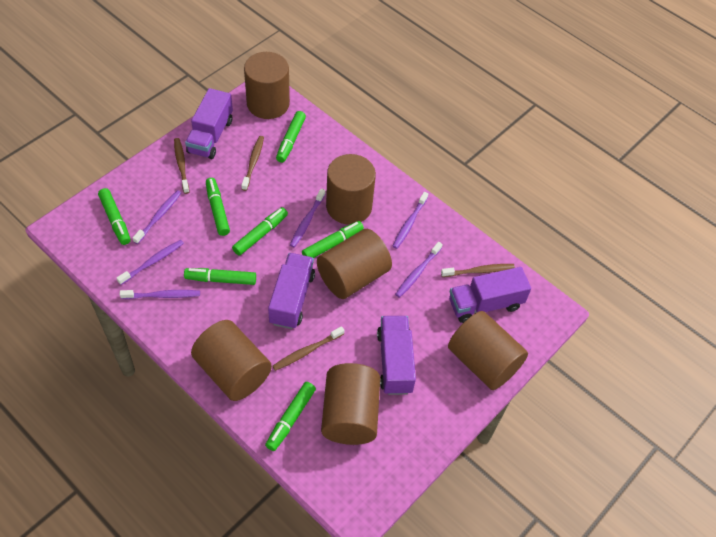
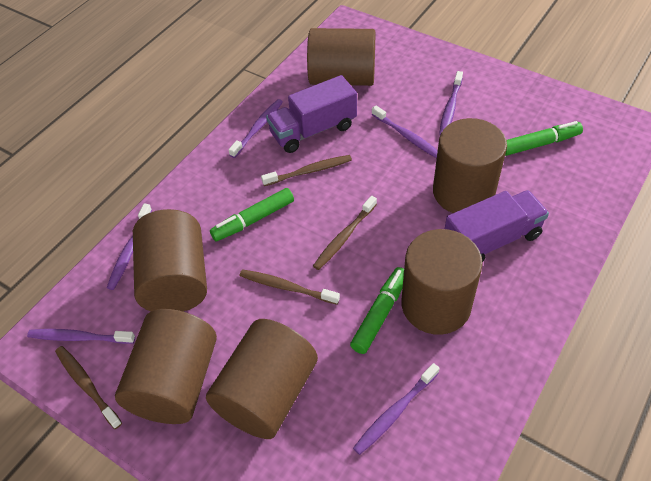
green marker: 7 -> 3
purple truck: 4 -> 2

